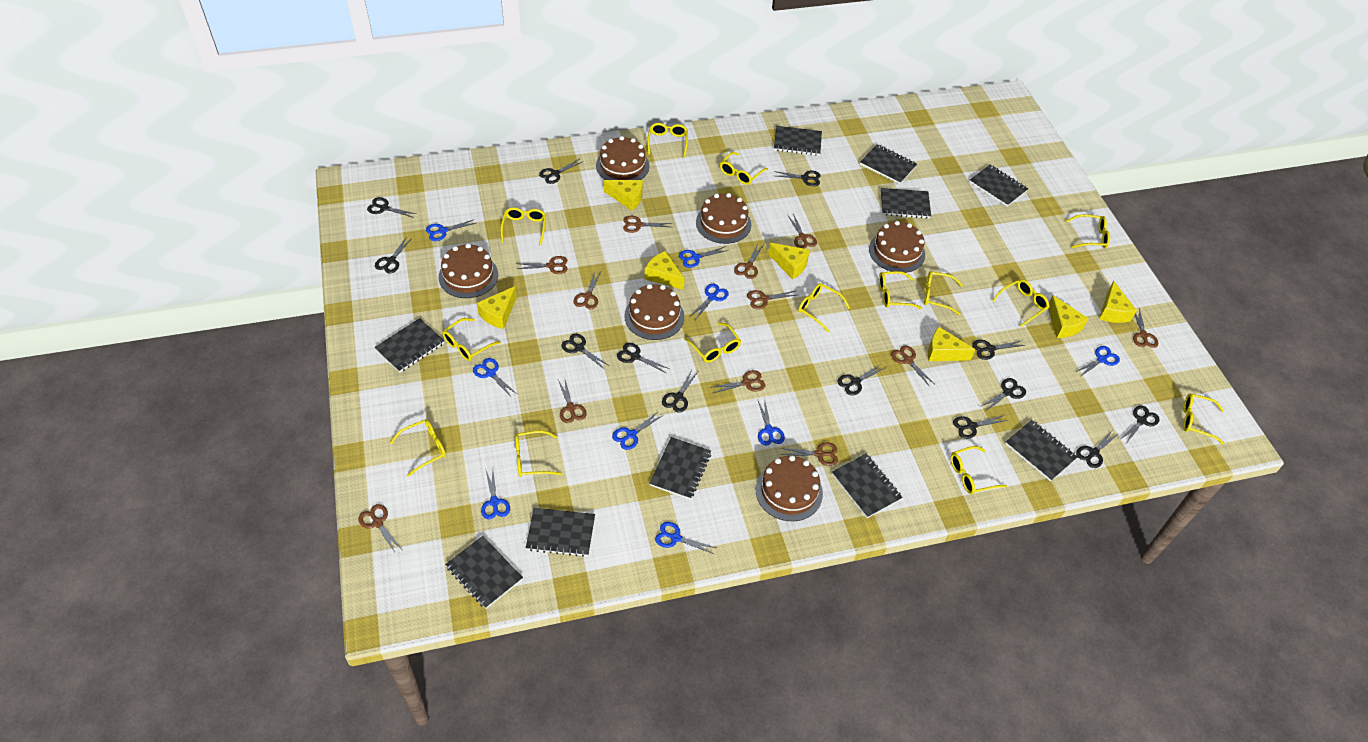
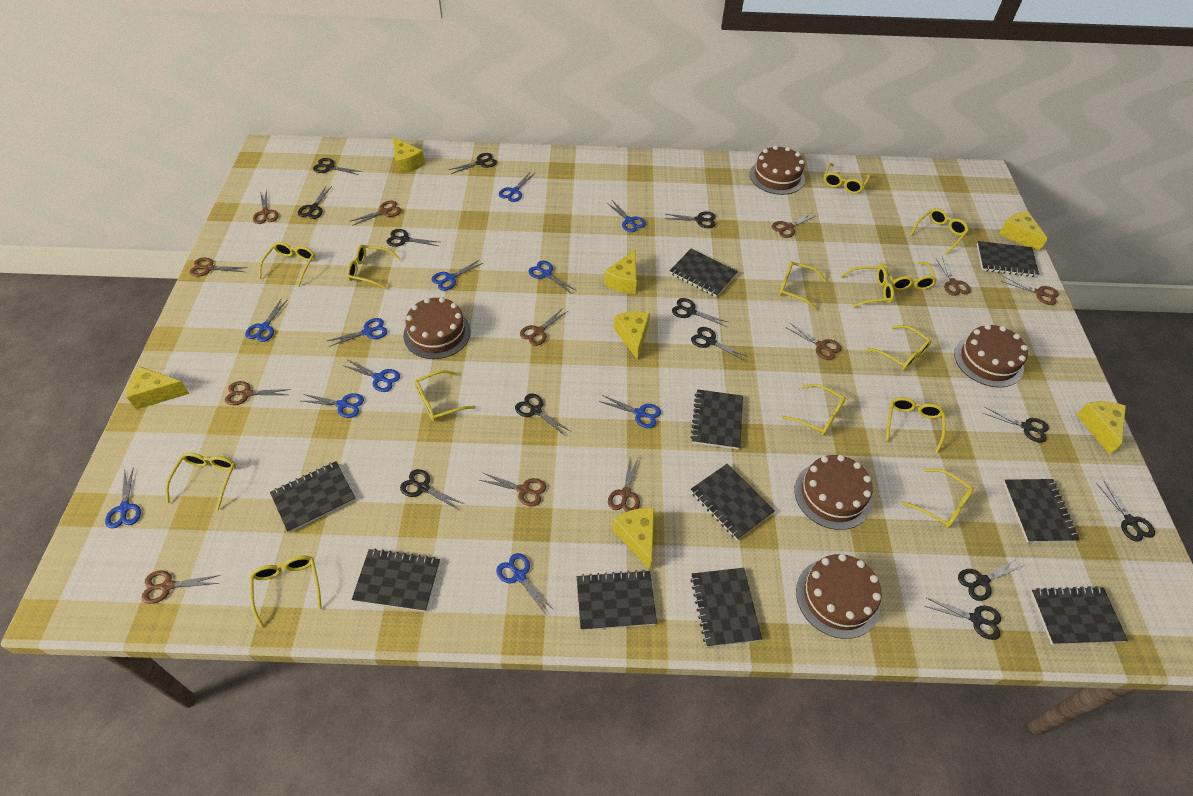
blue scissors: 9 -> 11
brown cake: 6 -> 5

